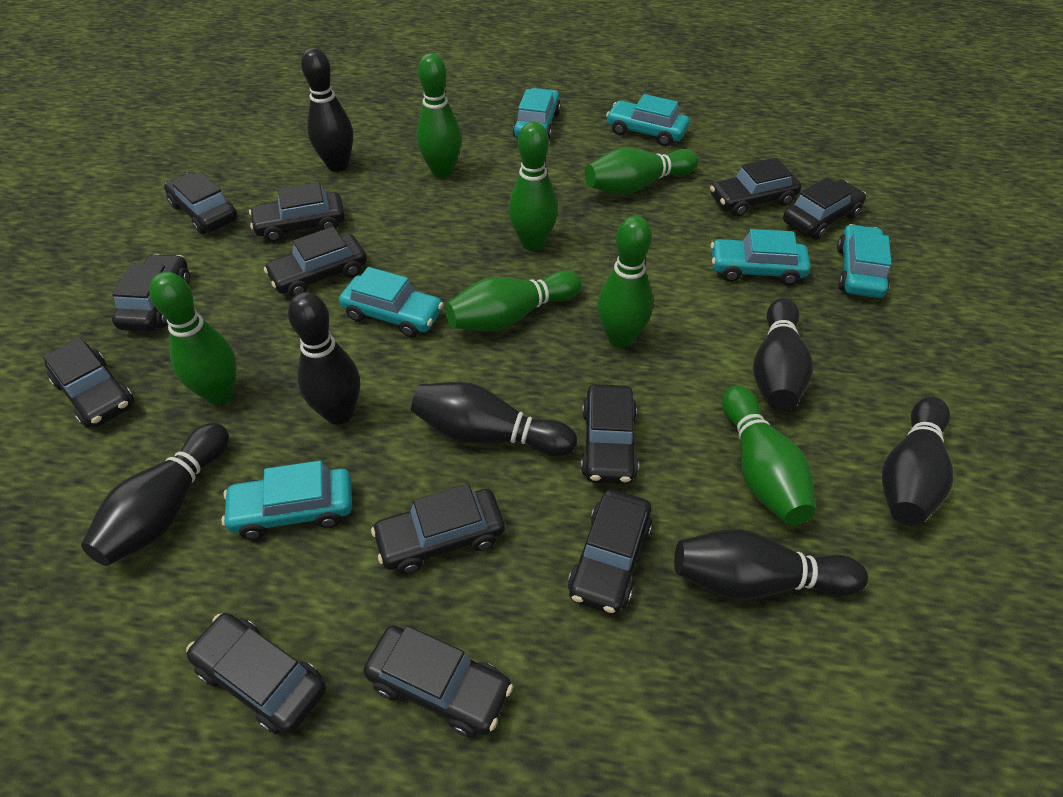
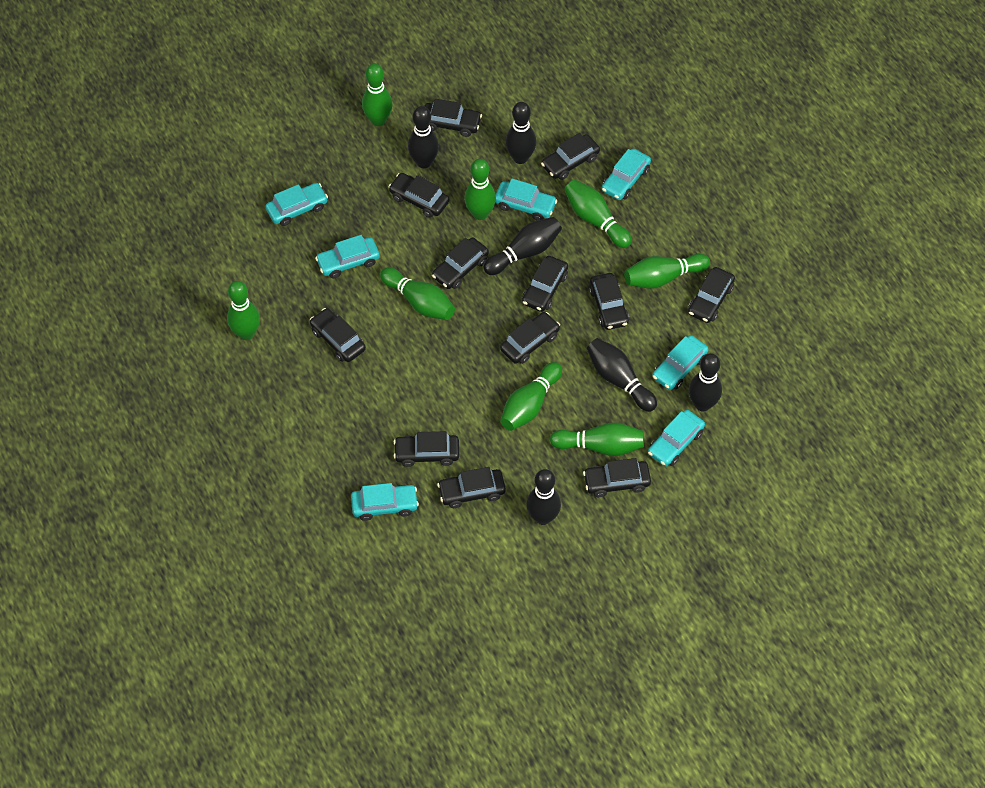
black bowling pin: 7 -> 6
green bowling pin: 7 -> 8
turquoise car: 6 -> 7

